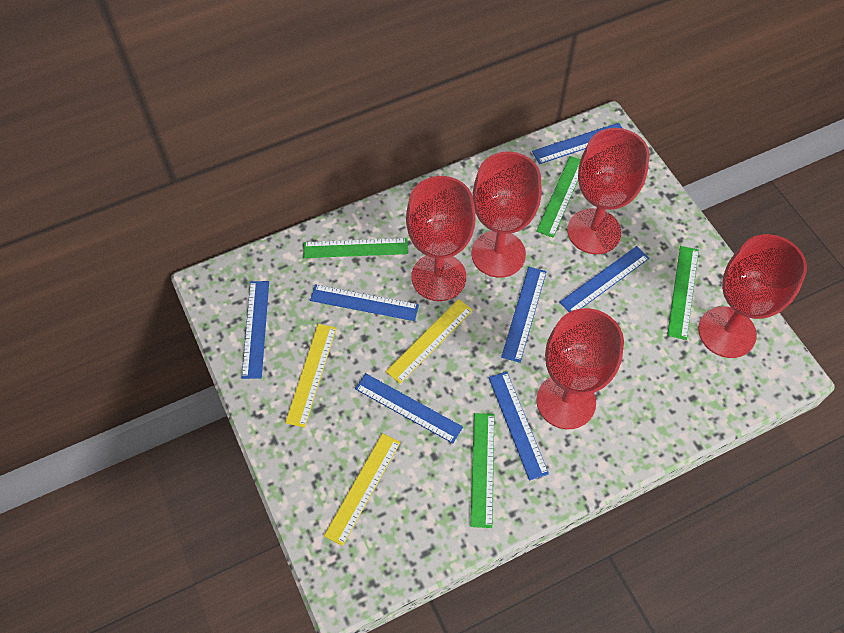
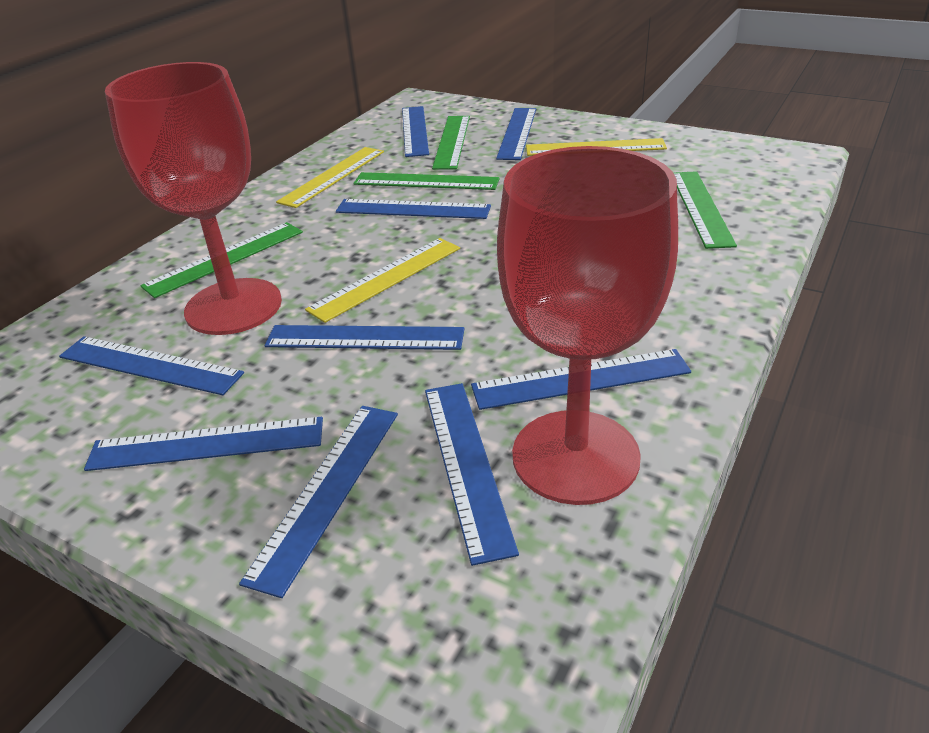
blue ruler: 7 -> 9
red goblet: 5 -> 2

